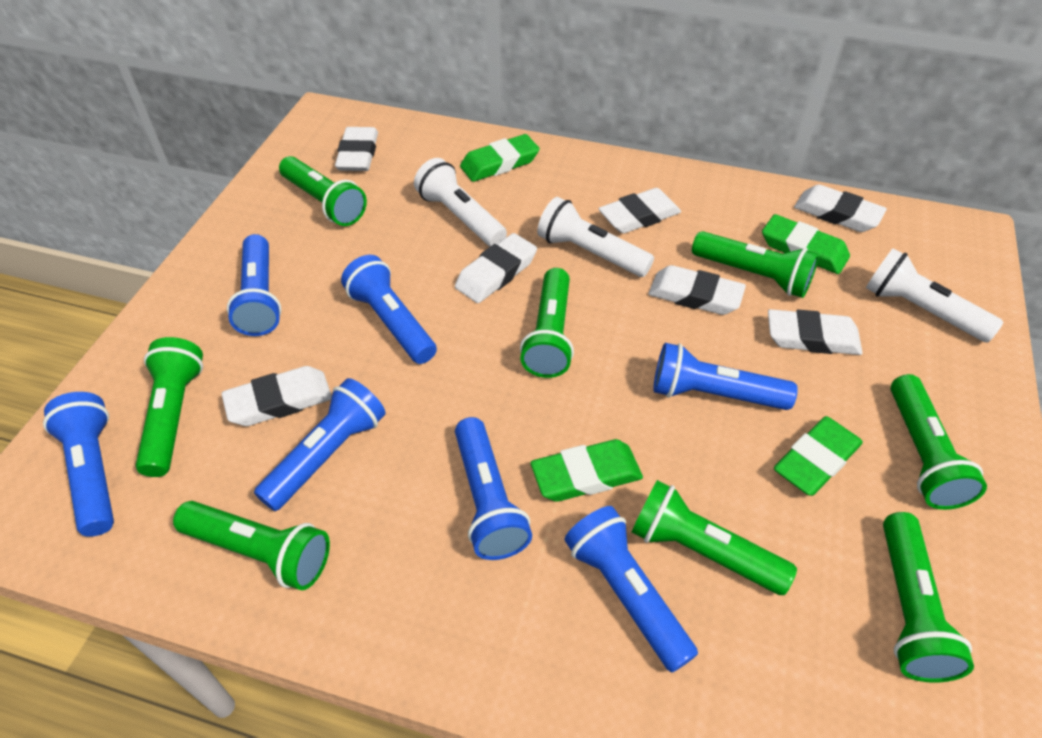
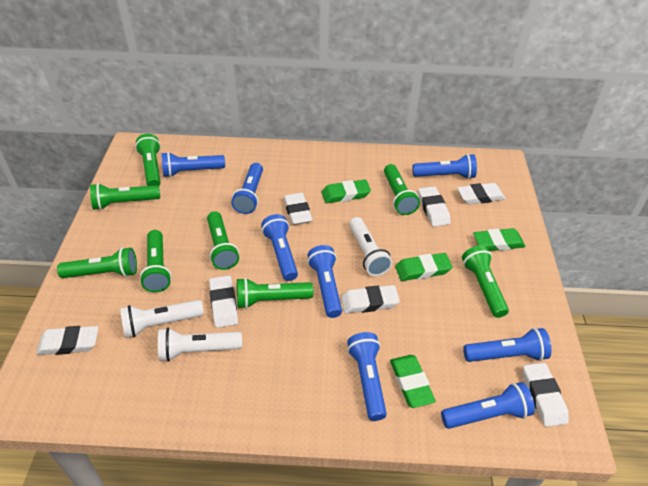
blue flashlight: 7 -> 8

